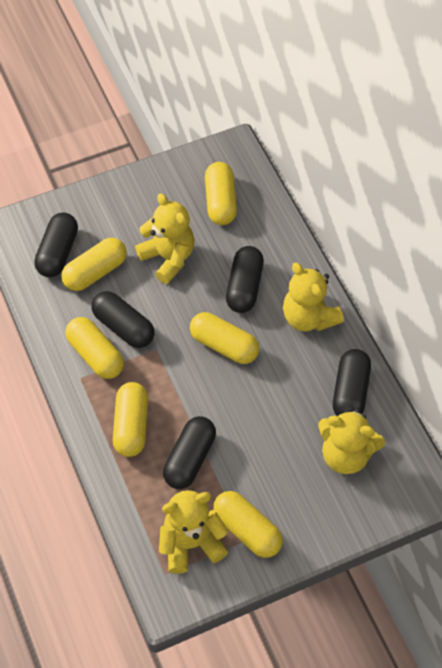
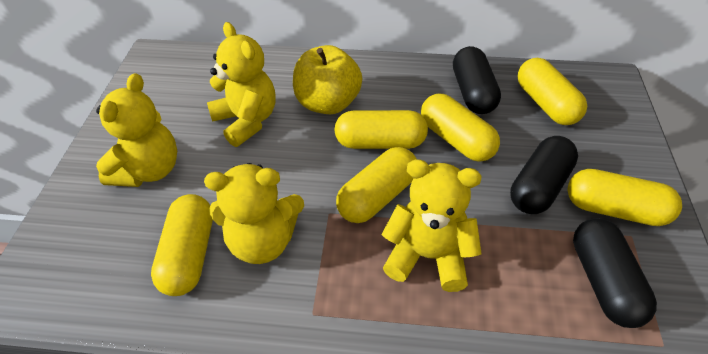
black capsule: 5 -> 3
yellow apple: 0 -> 1

